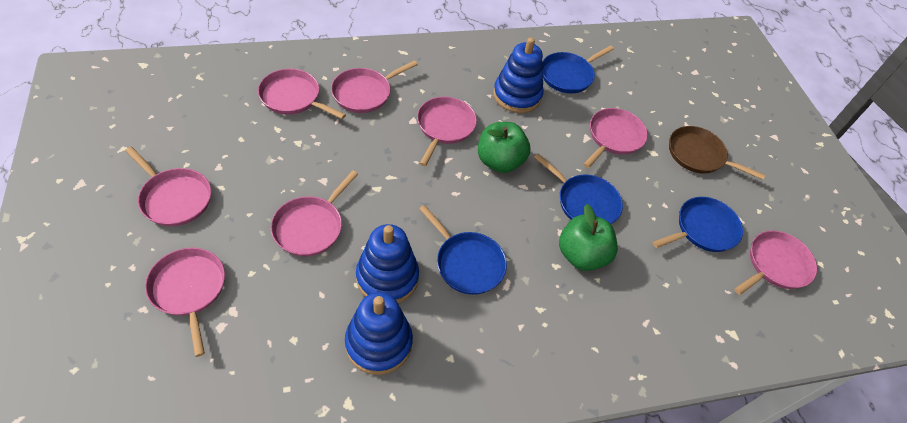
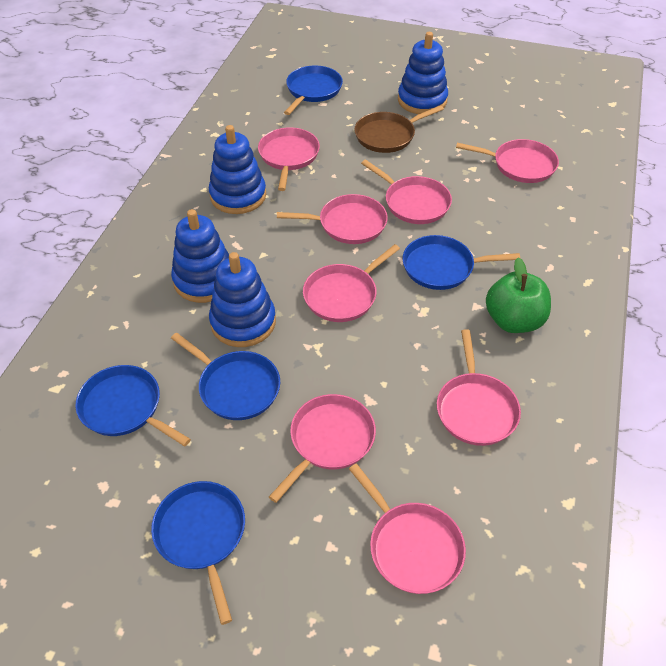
blue pan: 4 -> 5
blue stacking toy: 3 -> 4
green apple: 2 -> 1

